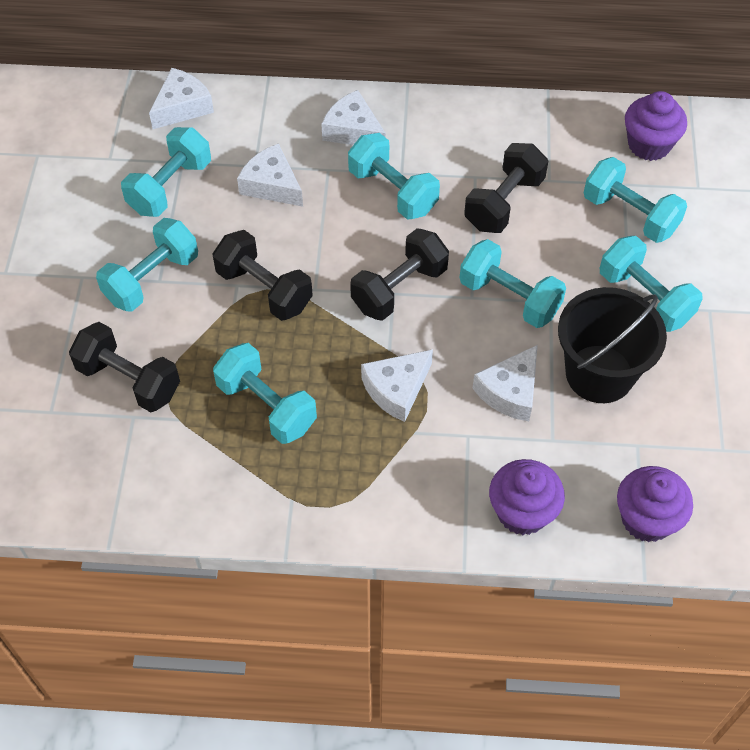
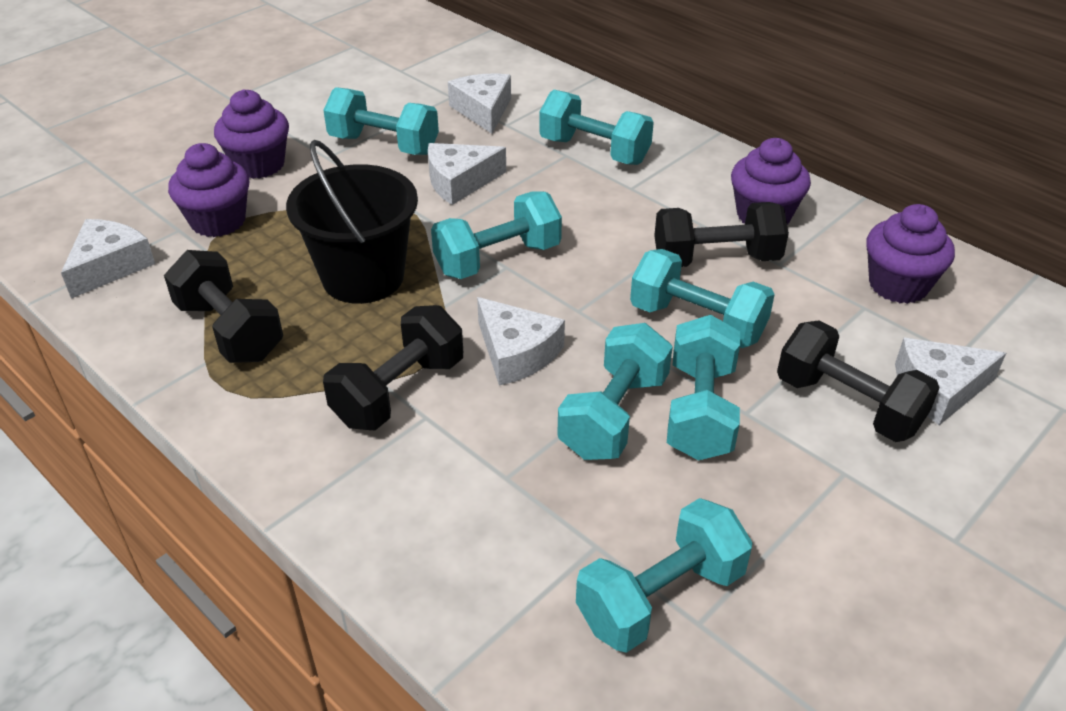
purple cupcake: 3 -> 4

